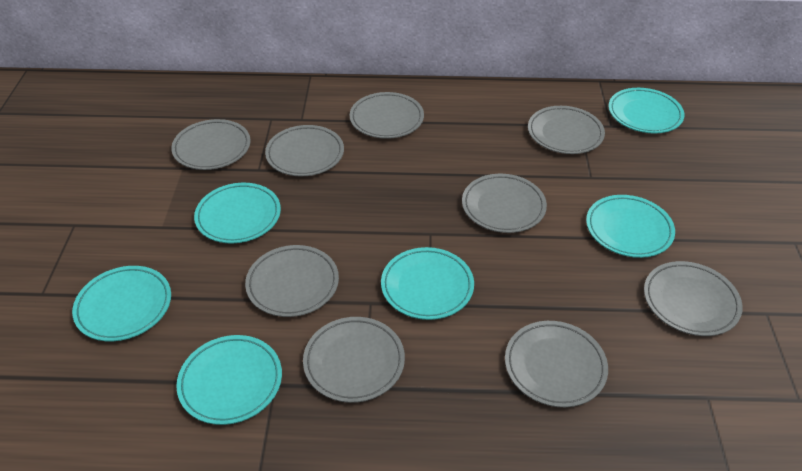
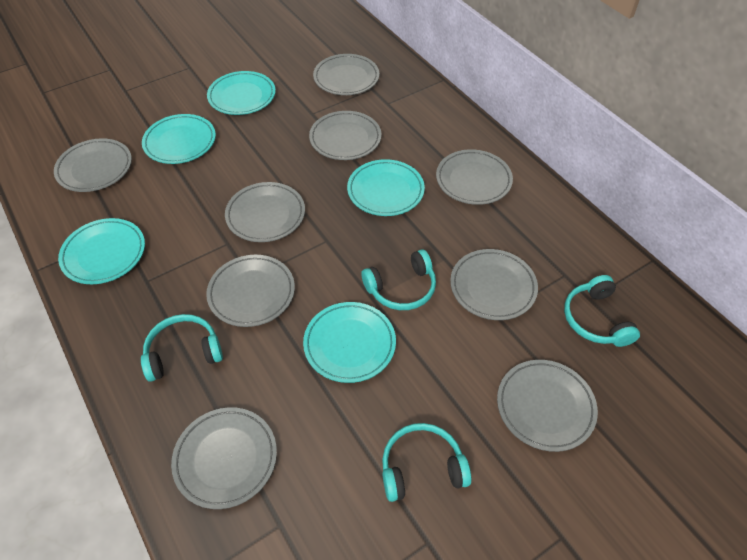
turquoise headphones: 0 -> 4
turquoise plate: 6 -> 5

